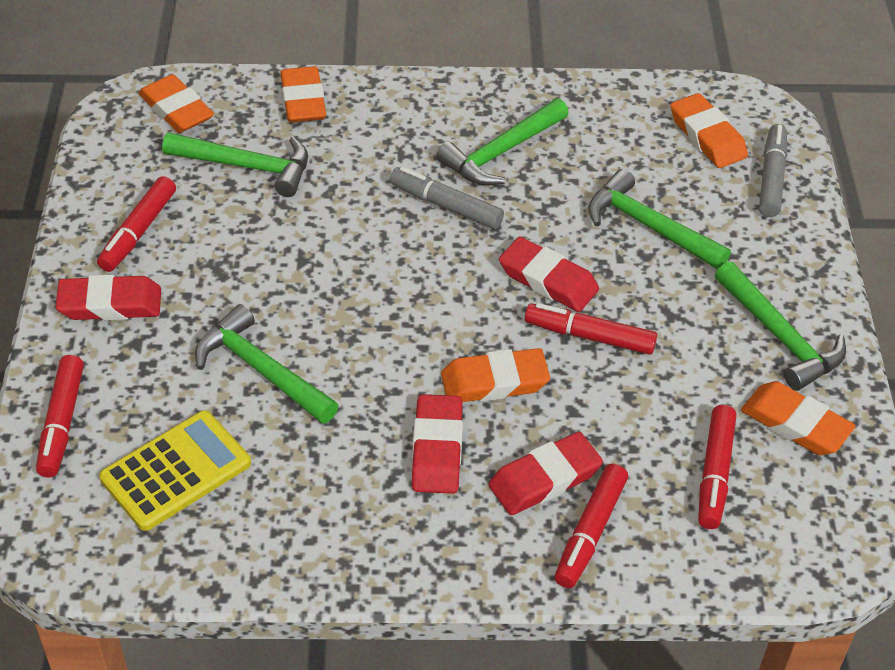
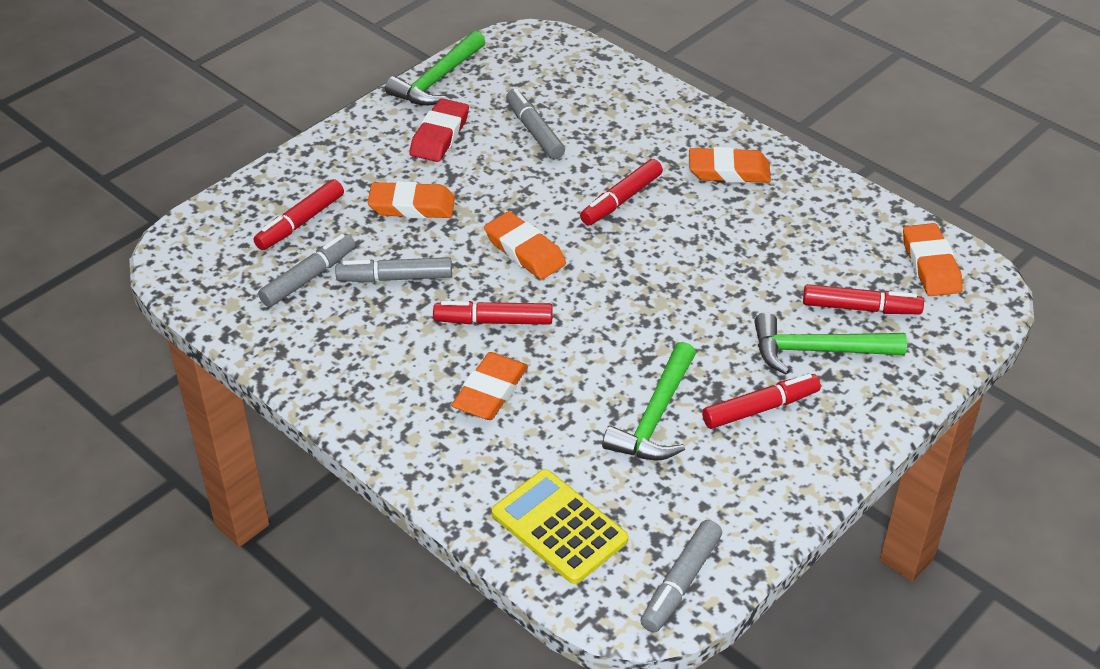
green hammer: 5 -> 3
grey marker: 2 -> 4
red eraser: 4 -> 1

